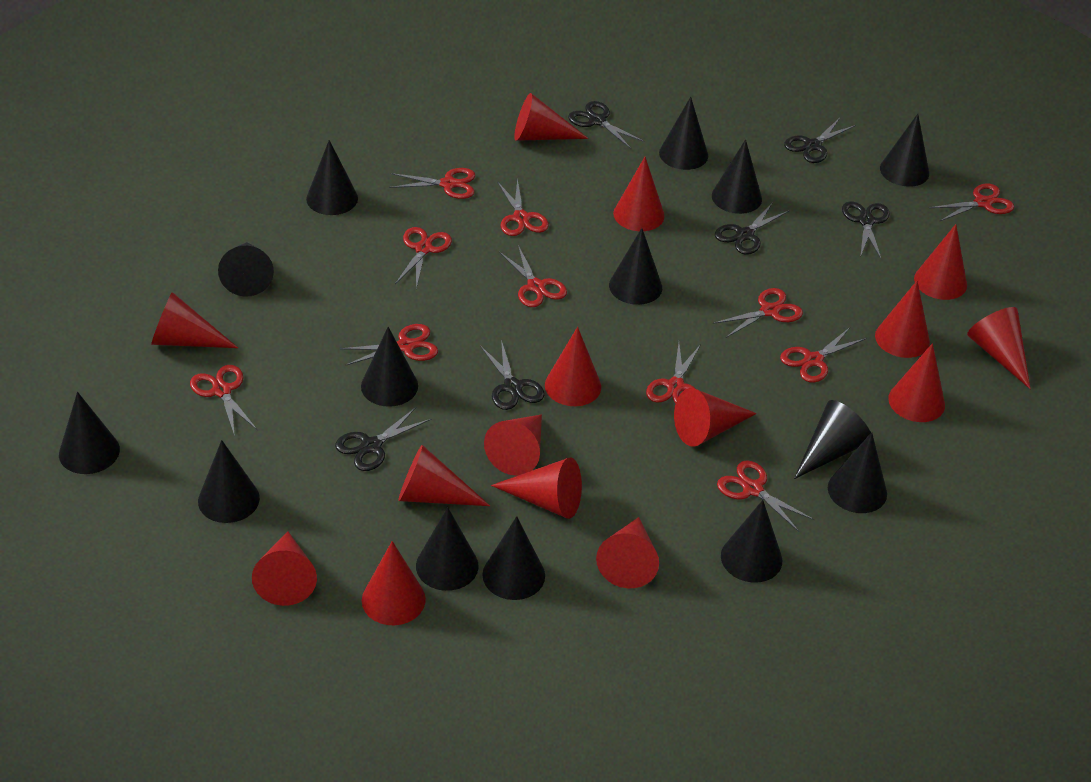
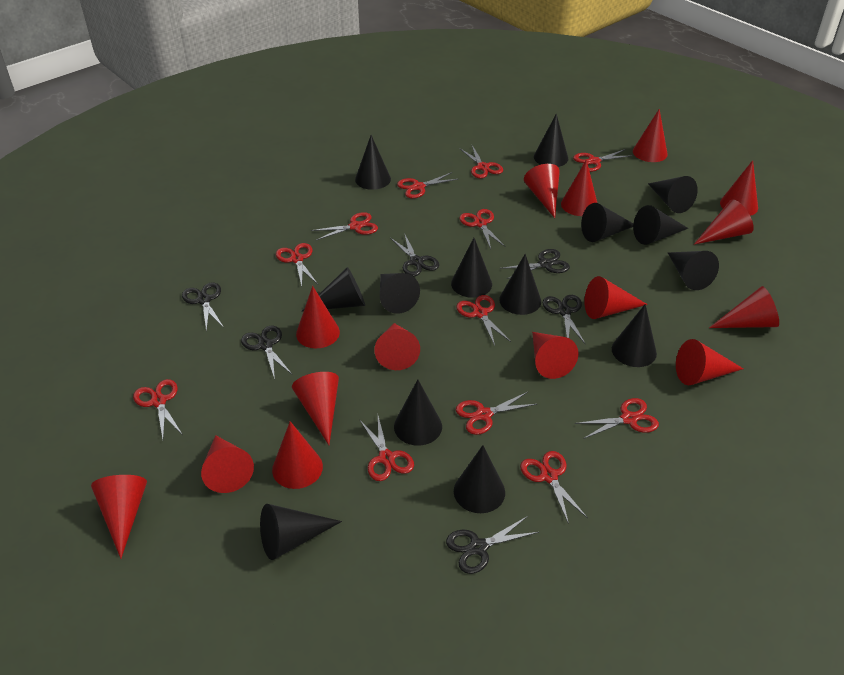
red scissors: 11 -> 12

